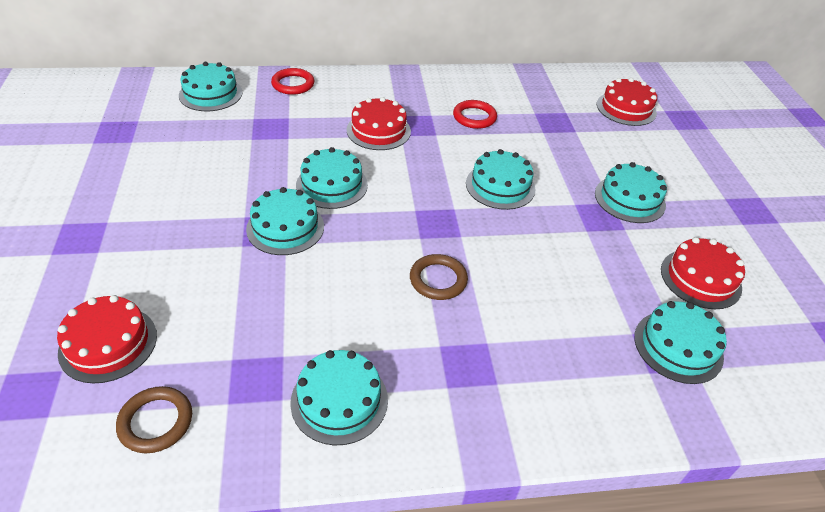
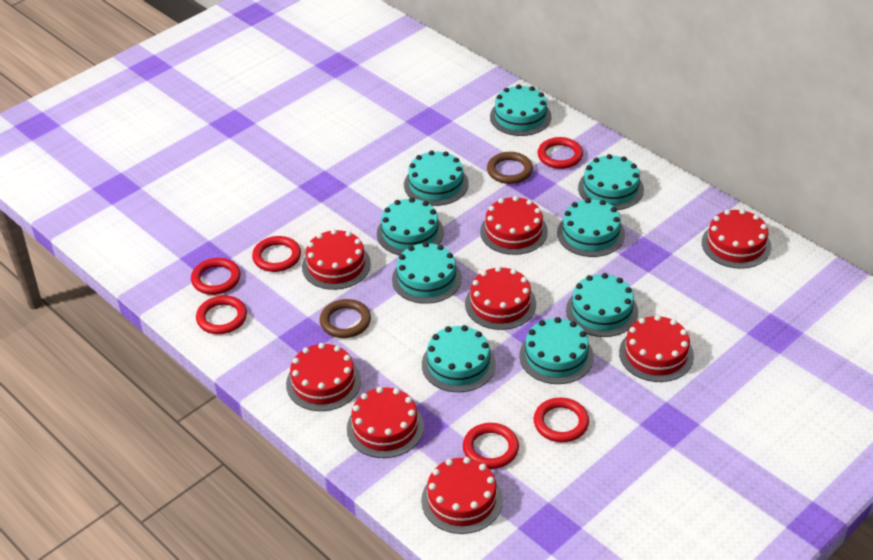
red cake: 4 -> 8
red ring: 2 -> 6
turquoise cake: 7 -> 9

